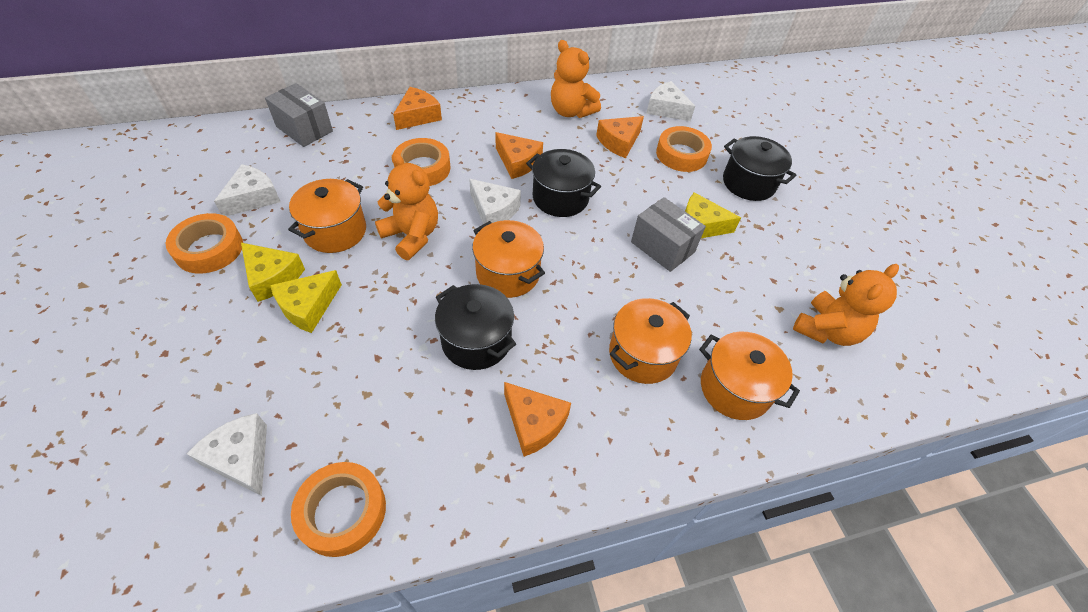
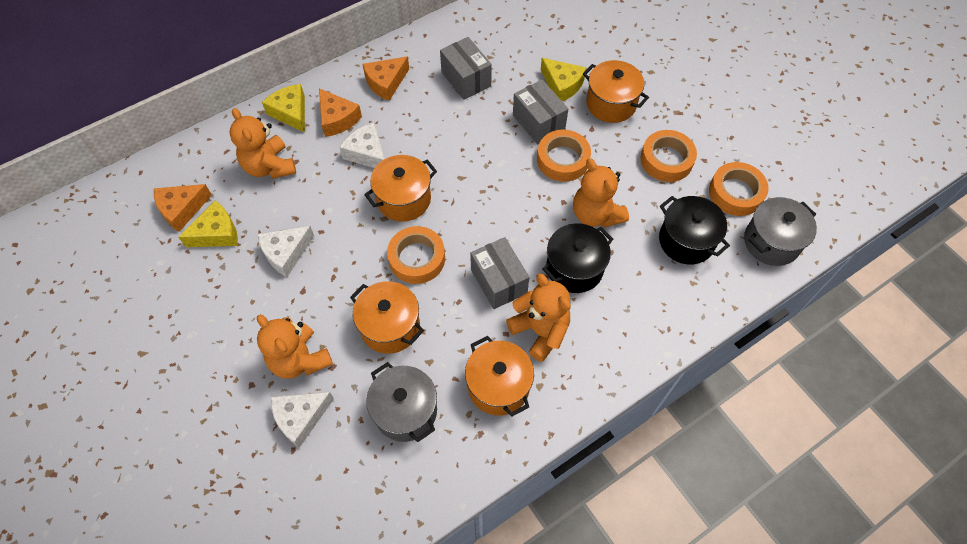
black pot: 3 -> 2
grey box: 2 -> 3
grey pot: 0 -> 2
orange cheese: 4 -> 3
orange teddy bear: 3 -> 4
white cheese: 4 -> 3

